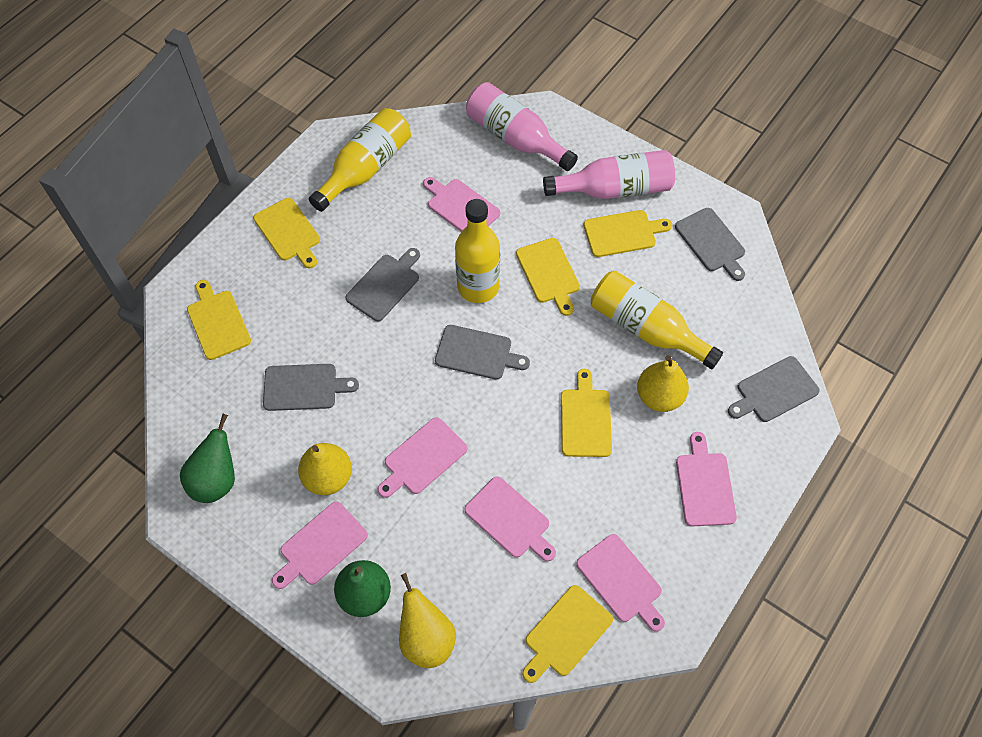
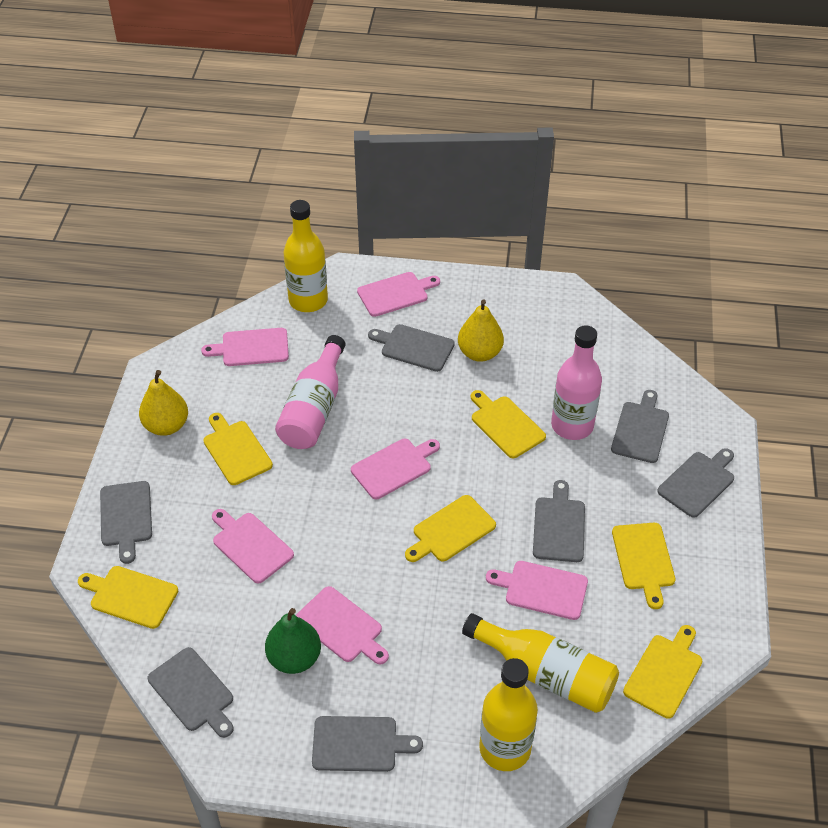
green pear: 2 -> 1
grey cutting board: 5 -> 7
yellow pear: 3 -> 2

